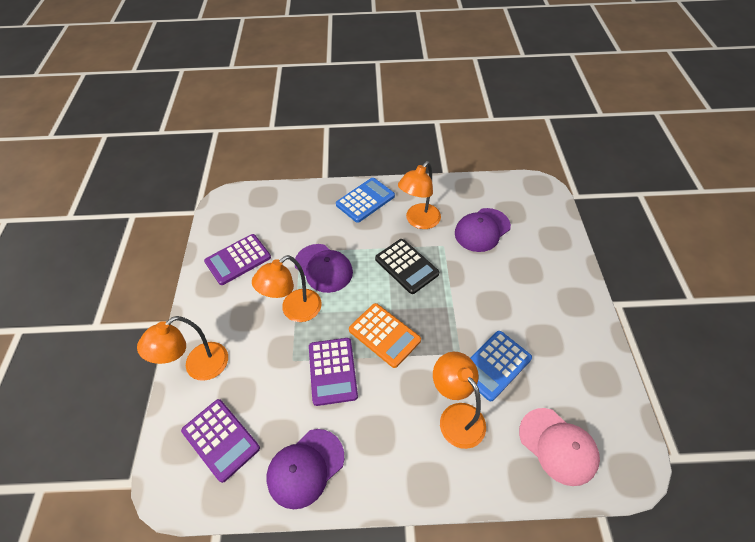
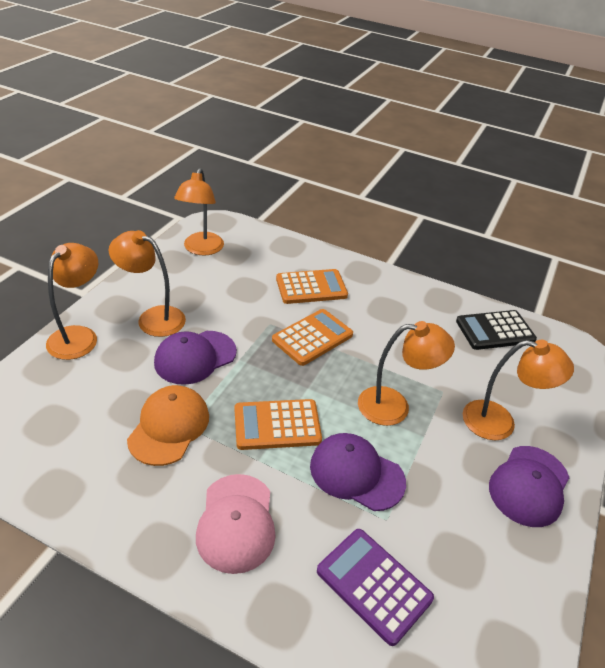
blue calculator: 2 -> 0
orange calculator: 1 -> 3
orange cap: 0 -> 1
orange lamp: 4 -> 5
purple calculator: 3 -> 1

